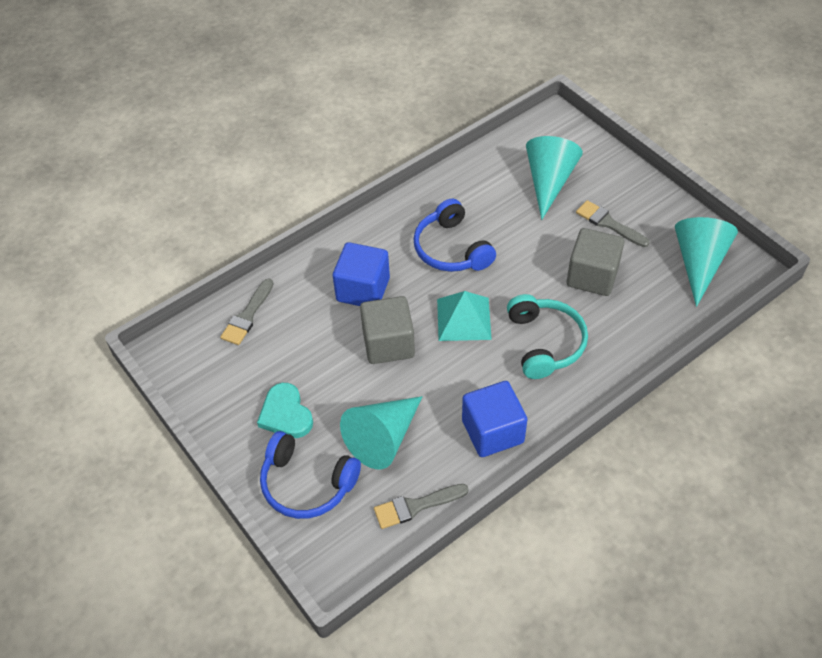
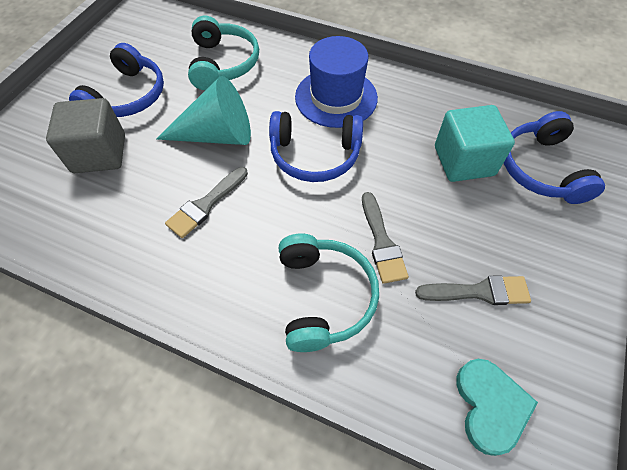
blue cube: 2 -> 0
blue hat: 0 -> 1
blue headphones: 2 -> 3
grey cube: 2 -> 1
turquoise cone: 3 -> 1
turquoise cube: 0 -> 1
turquoise headphones: 1 -> 2
turquoise pyramid: 1 -> 0

